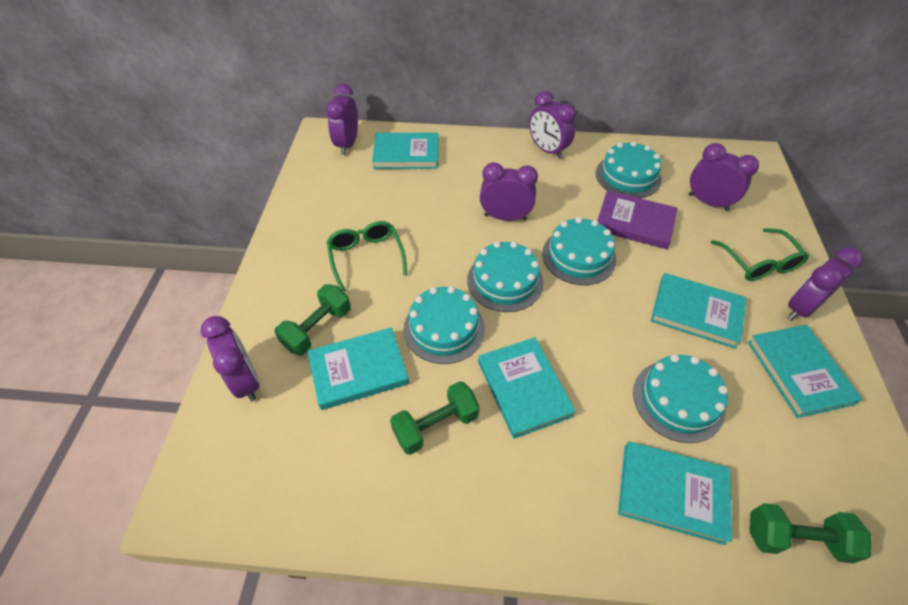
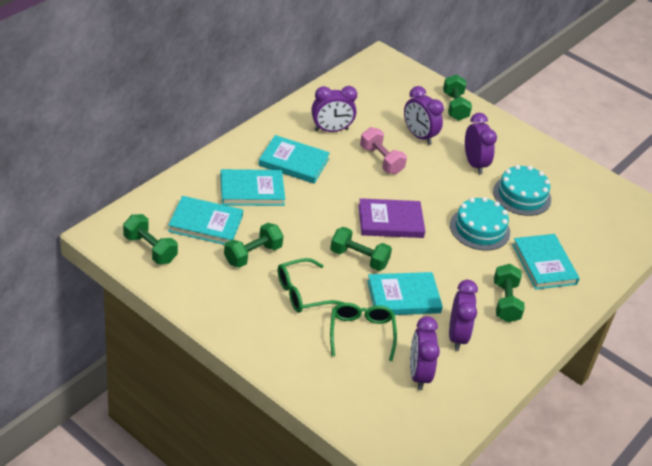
green dumbbell: 3 -> 5
pink dumbbell: 0 -> 1
purple clock: 6 -> 5
turquoise book: 6 -> 5
turquoise cake: 5 -> 2

